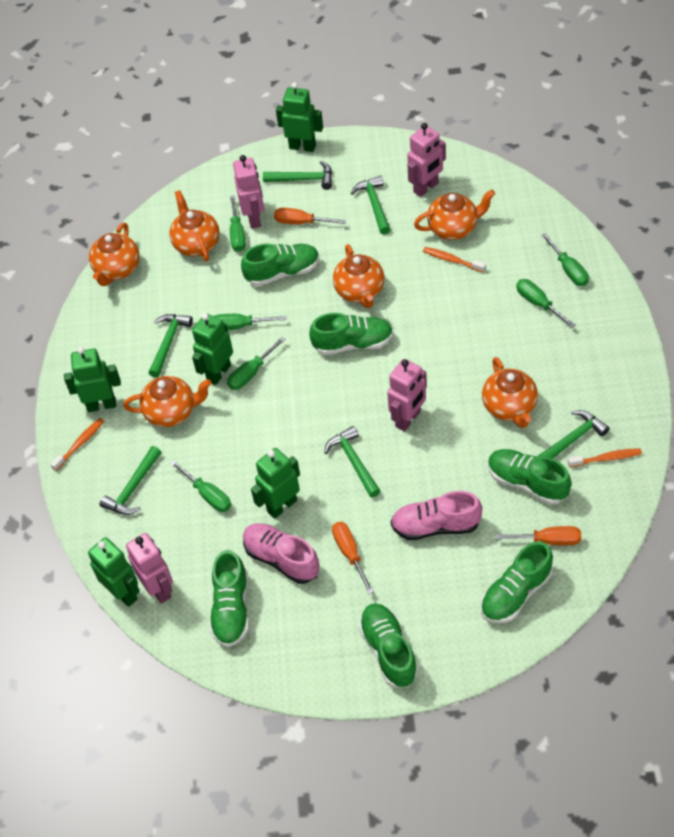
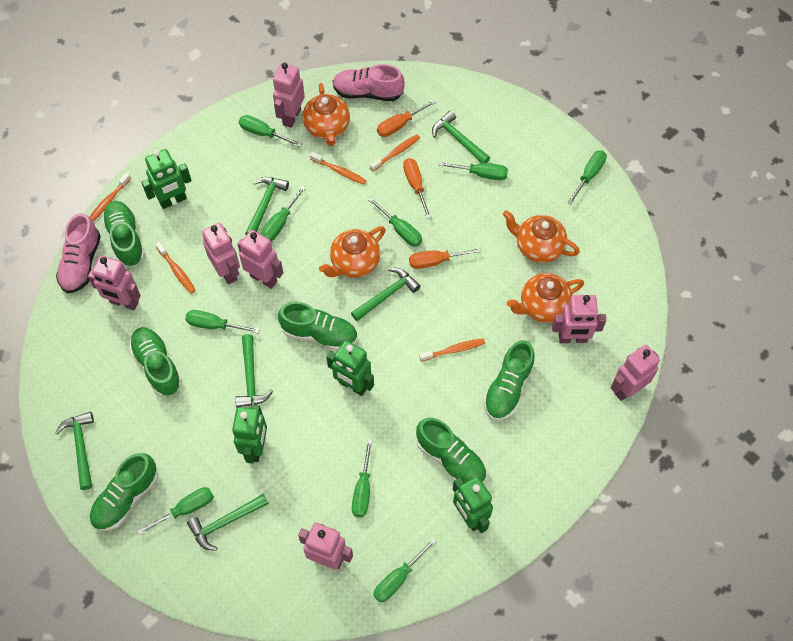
green robot: 5 -> 4
green screwdriver: 6 -> 9
orange teapot: 6 -> 4
orange toothbrush: 3 -> 5
pink robot: 4 -> 7

